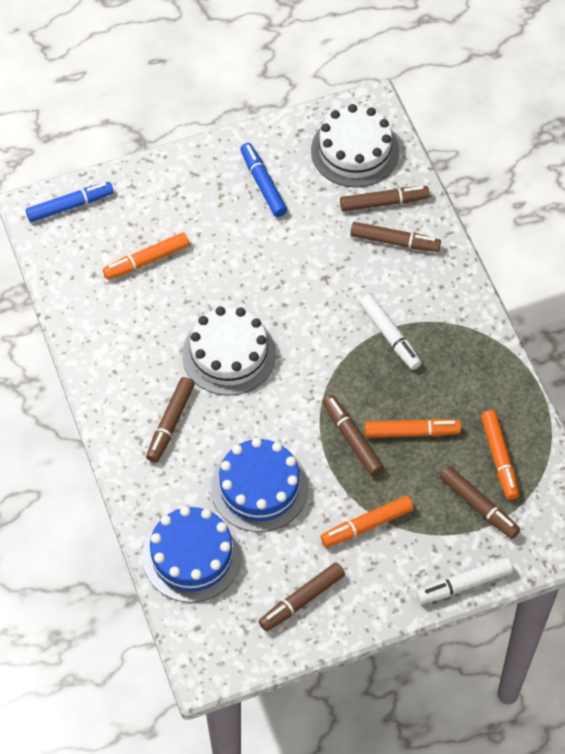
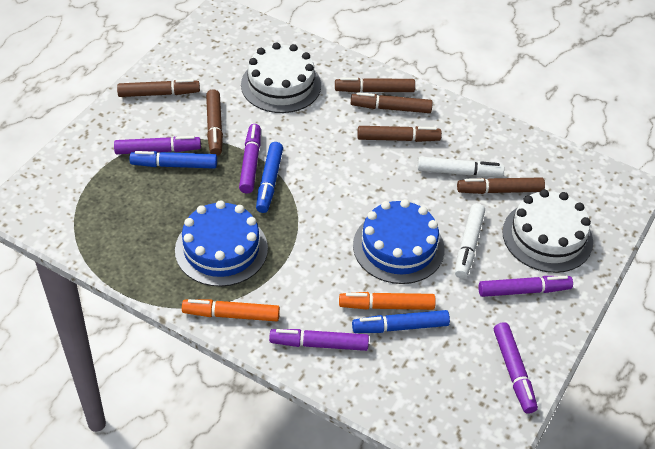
blue marker: 2 -> 3
orange marker: 4 -> 2
purple marker: 0 -> 5

